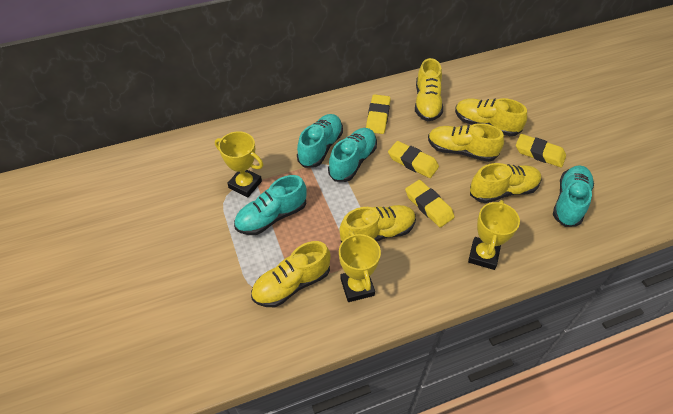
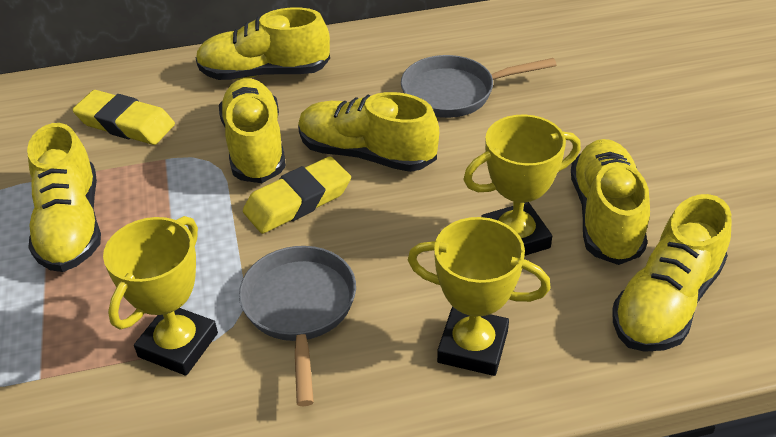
grey pan: 0 -> 2
turquoise shoe: 4 -> 0
yellow eraser: 4 -> 2

